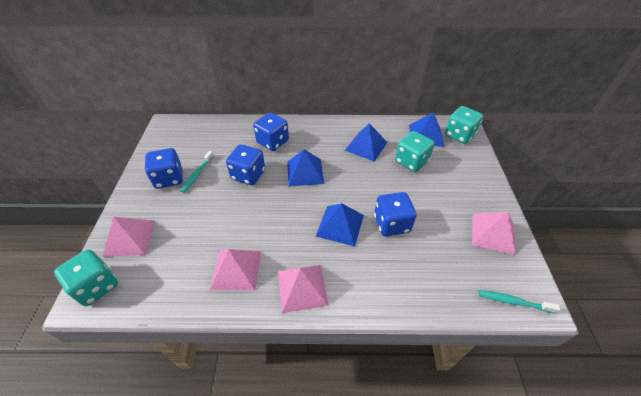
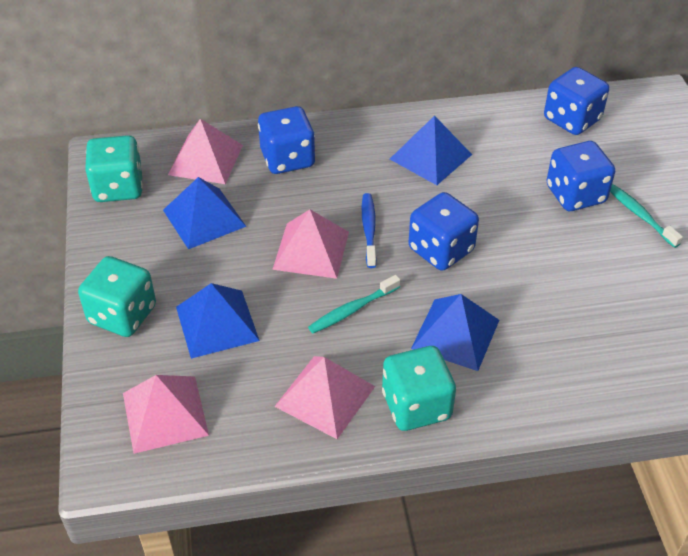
blue toothbrush: 0 -> 1

